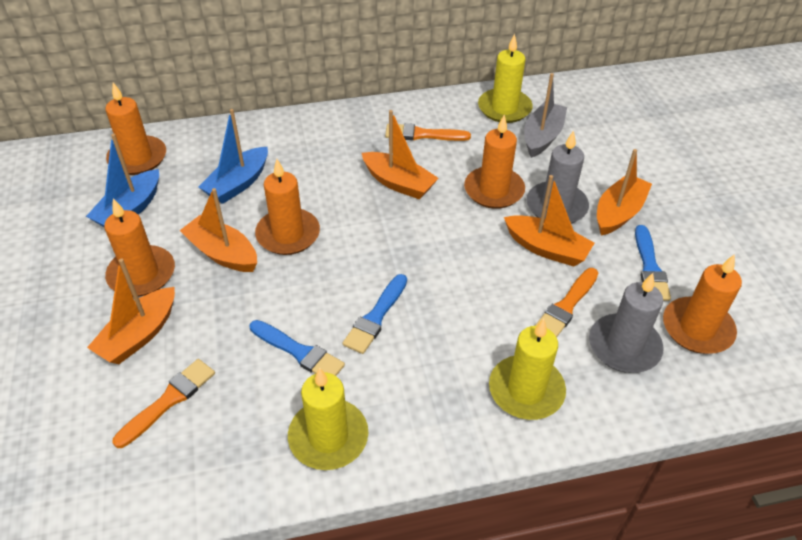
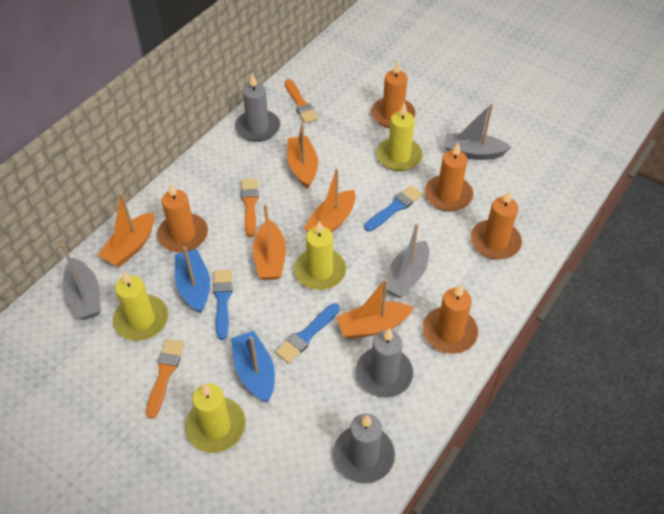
grey boat: 1 -> 3
grey candle: 2 -> 3
yellow candle: 3 -> 4

